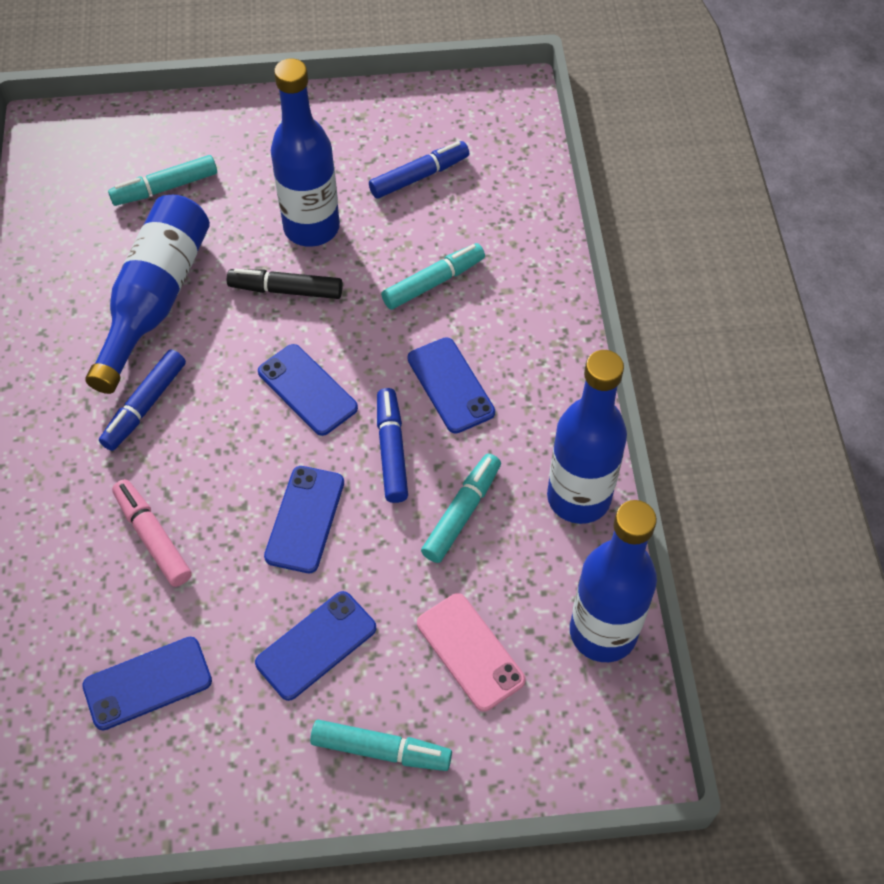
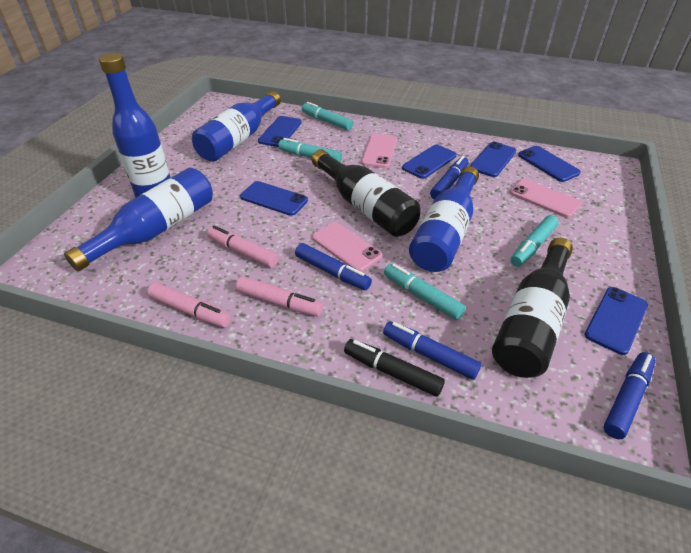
black bottle: 0 -> 2
blue marker: 3 -> 4
blue phone: 5 -> 6
pink marker: 1 -> 3
pink phone: 1 -> 3

